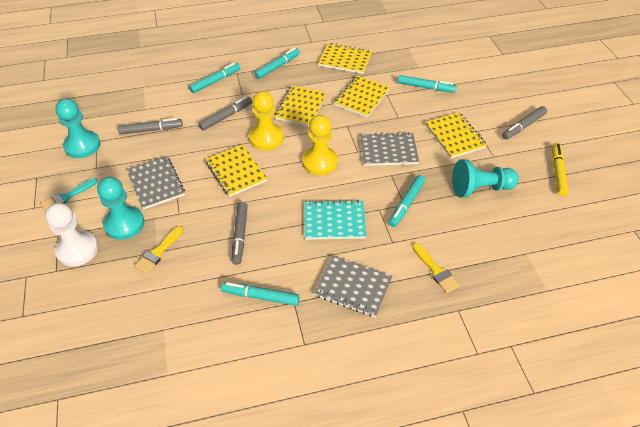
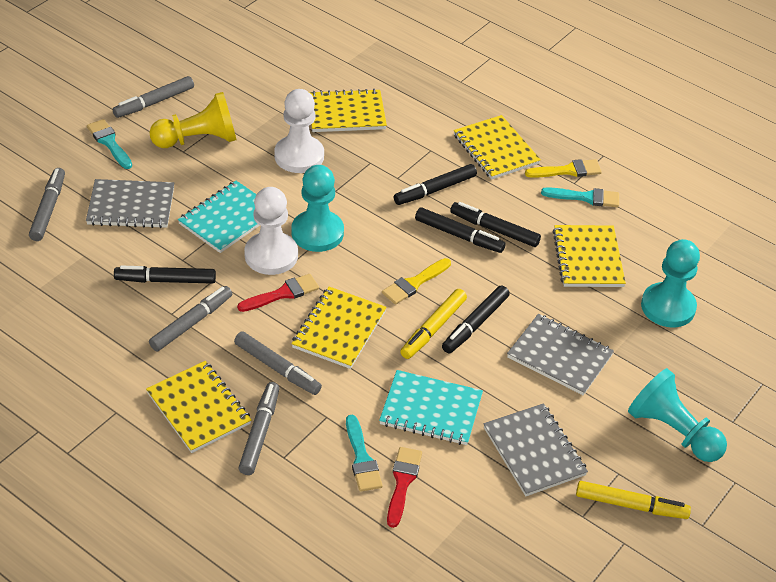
black marker: 0 -> 5
grey marker: 4 -> 5
red brush: 0 -> 2
turquoise brush: 1 -> 3
turquoise marker: 5 -> 0
turquoise notebook: 1 -> 2
white pawn: 1 -> 2
yellow marker: 1 -> 2
yellow pawn: 2 -> 1

